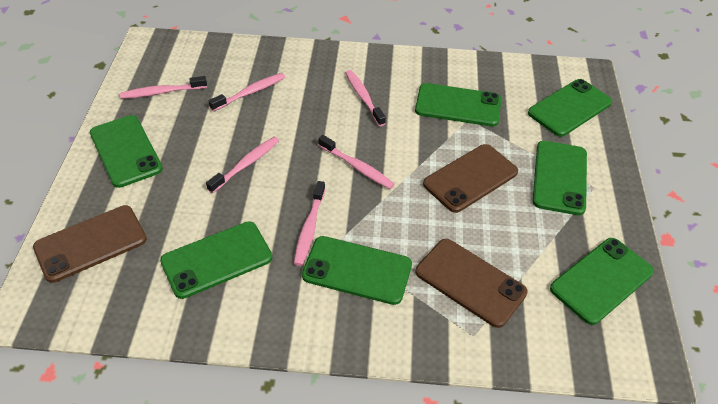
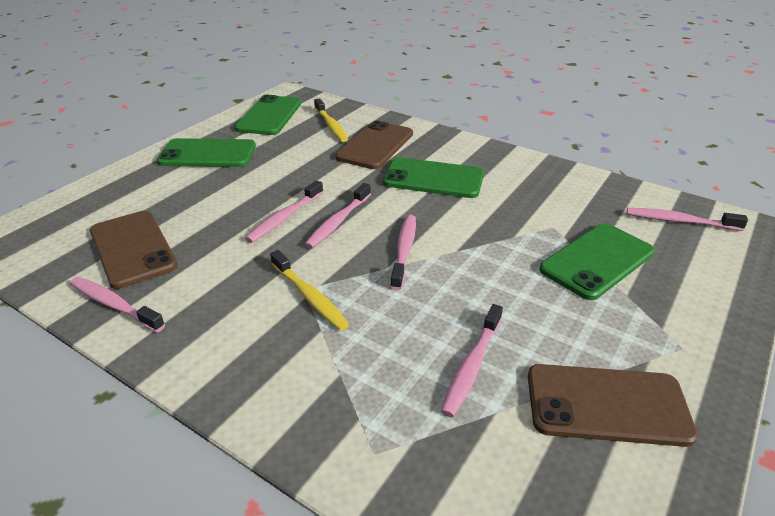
green phone: 7 -> 4
yellow toothbrush: 0 -> 2

